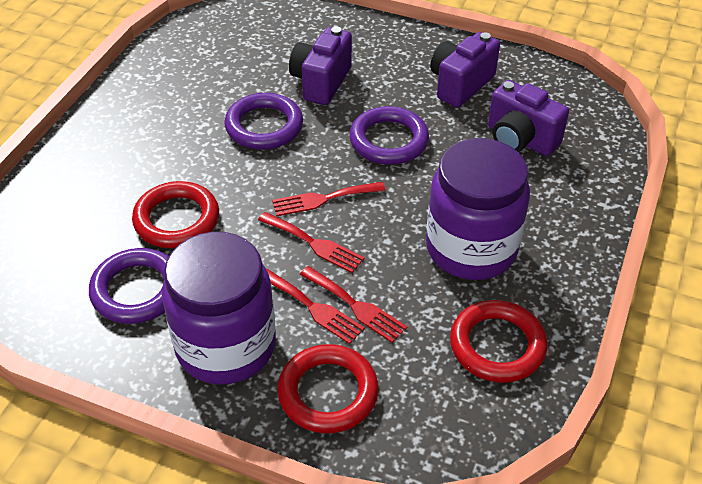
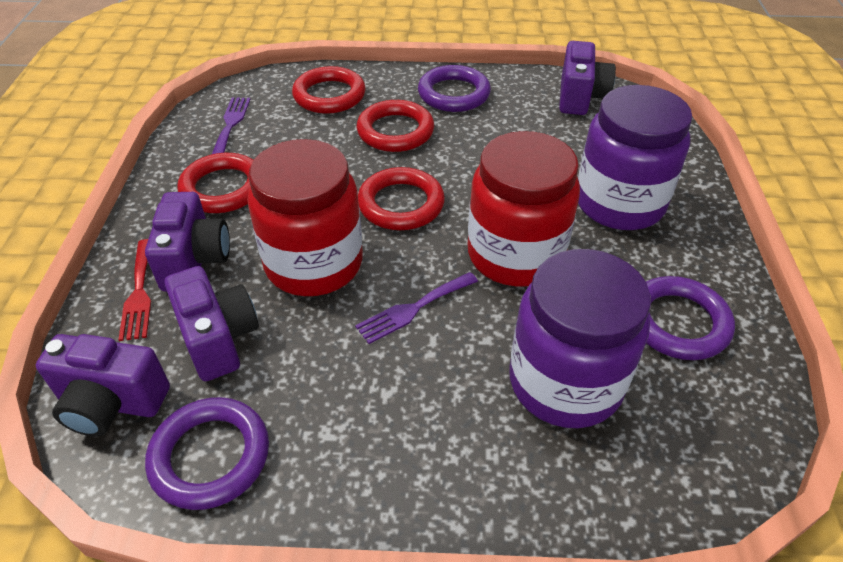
purple camera: 3 -> 4
purple fork: 0 -> 2
red fork: 4 -> 1
red jar: 0 -> 2
red ring: 3 -> 4

